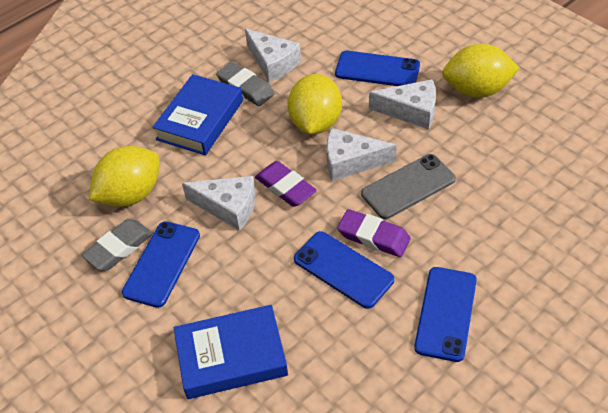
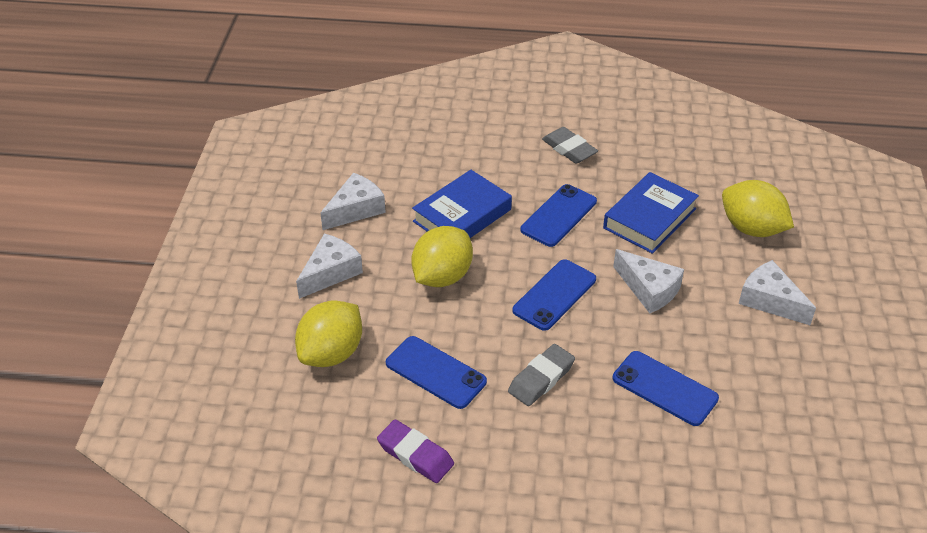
grey phone: 1 -> 0
purple eraser: 2 -> 1

